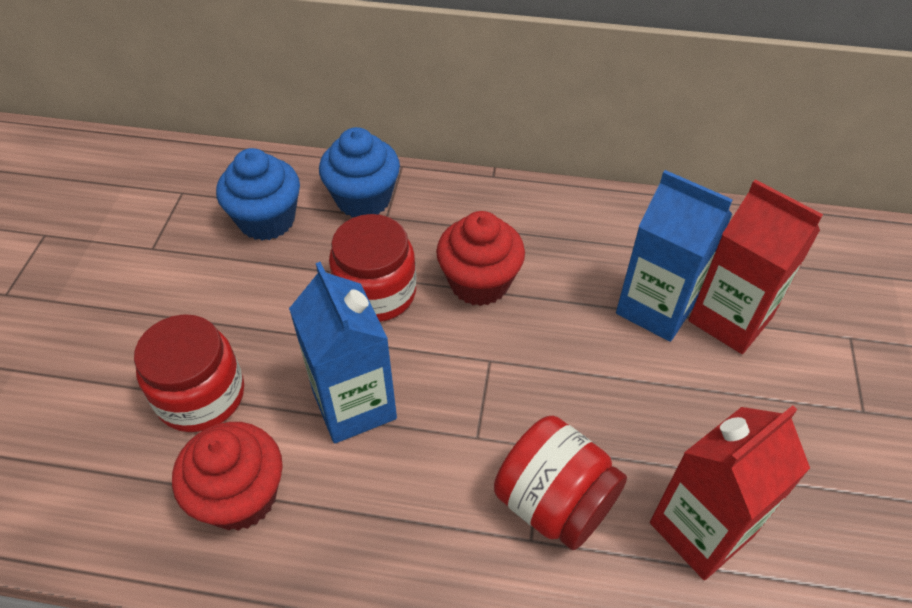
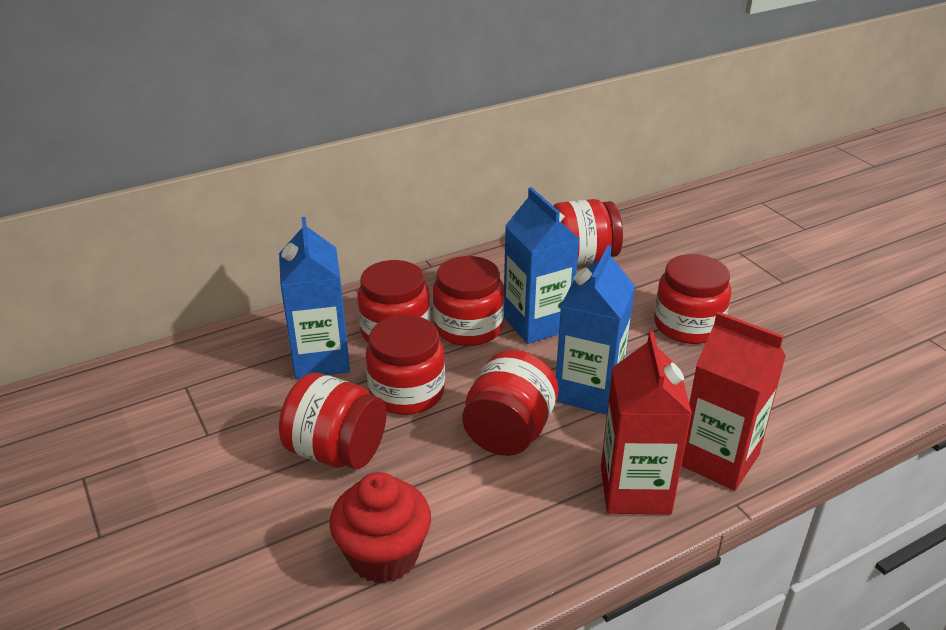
blue carton: 2 -> 3
blue cupcake: 2 -> 0
red cupcake: 2 -> 1
red jar: 3 -> 7

